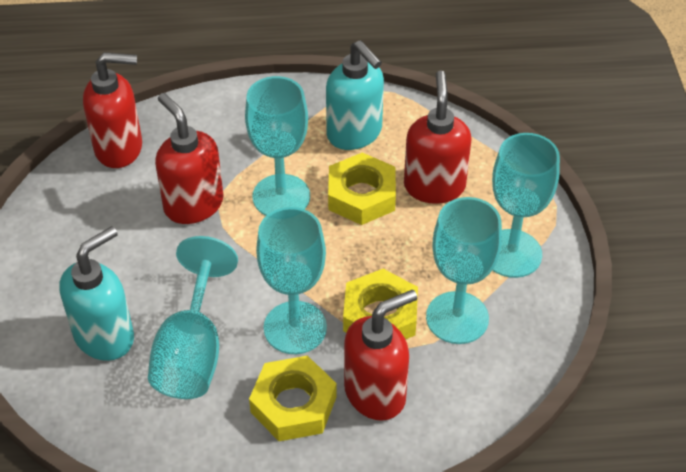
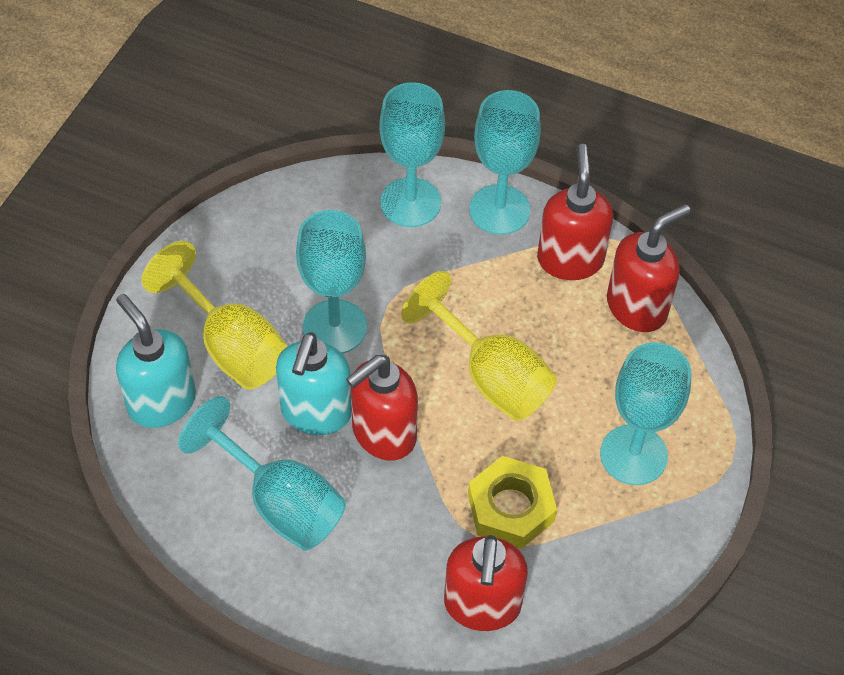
yellow goblet: 0 -> 2
yellow nut: 3 -> 1

